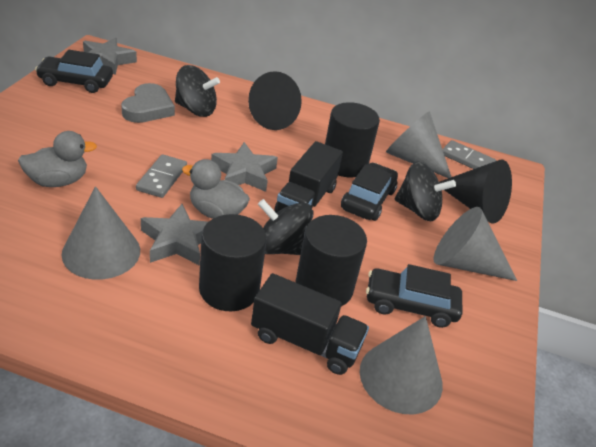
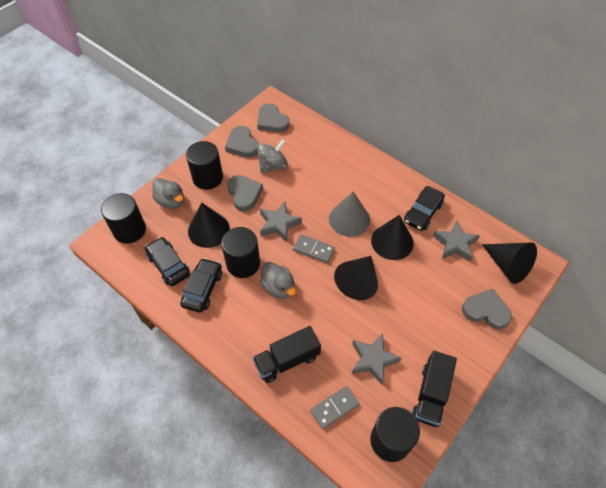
black cone: 2 -> 4
black cylinder: 3 -> 4
black spinning top: 3 -> 0
grey cone: 4 -> 1
grey heart: 1 -> 4
grey spinning top: 0 -> 1

